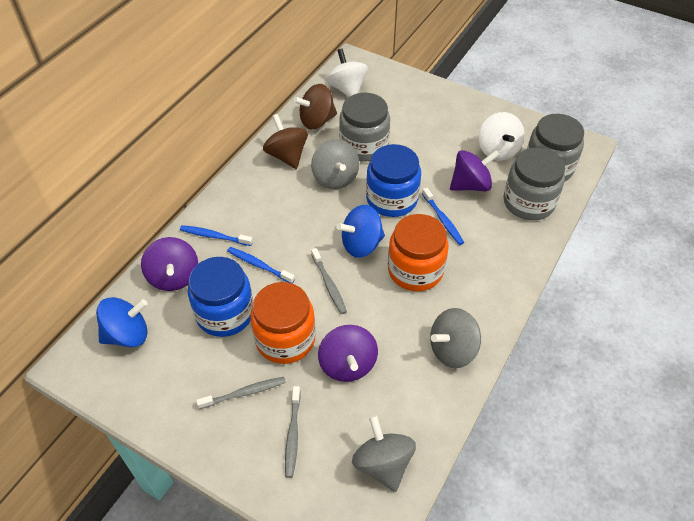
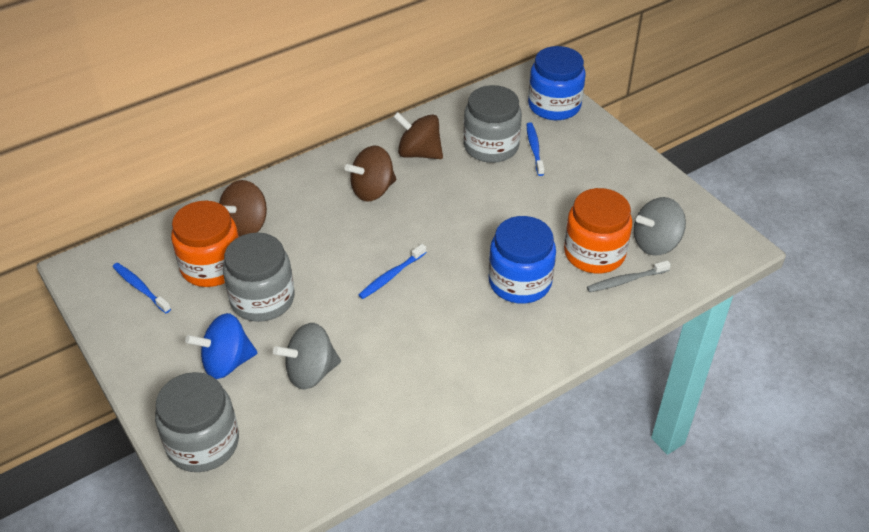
blue spinning top: 2 -> 1
brown spinning top: 2 -> 3
grey spinning top: 3 -> 2
grey toothbrush: 3 -> 1
purple spinning top: 3 -> 0
white spinning top: 2 -> 0

